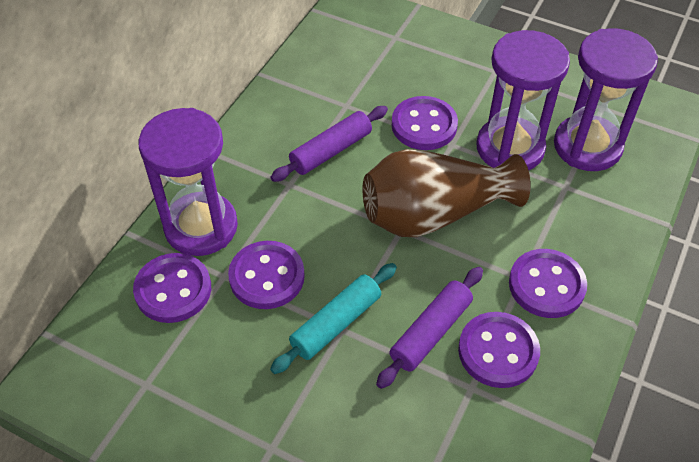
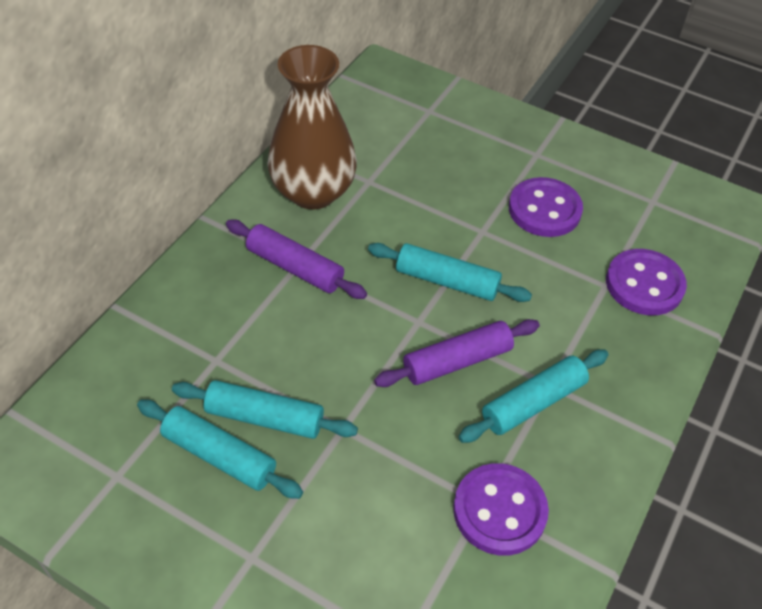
purple button: 5 -> 3
purple hourglass: 3 -> 0
turquoise rolling pin: 1 -> 4

